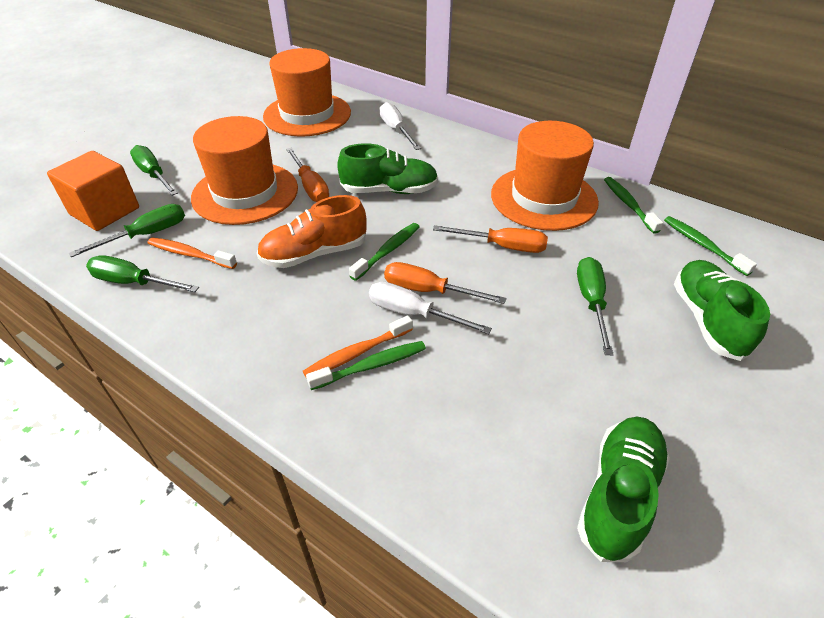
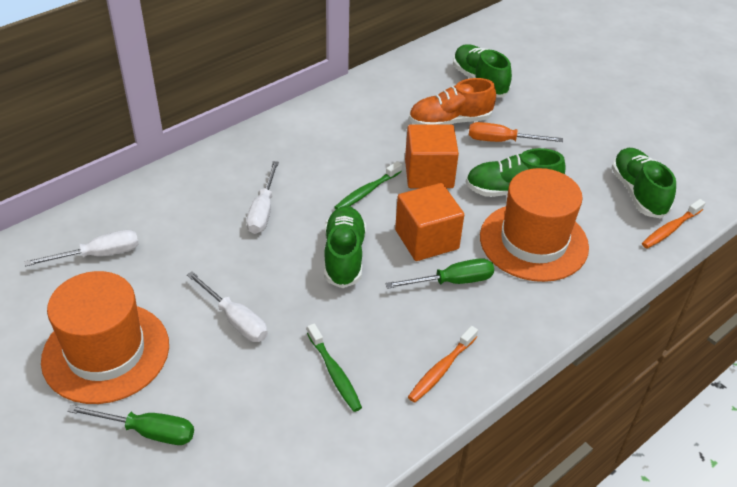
green screwdriver: 4 -> 2
green shoe: 3 -> 4
green toothbrush: 4 -> 2
orange cube: 1 -> 2
orange hat: 3 -> 2
orange screwdriver: 3 -> 1
white screwdriver: 2 -> 3

